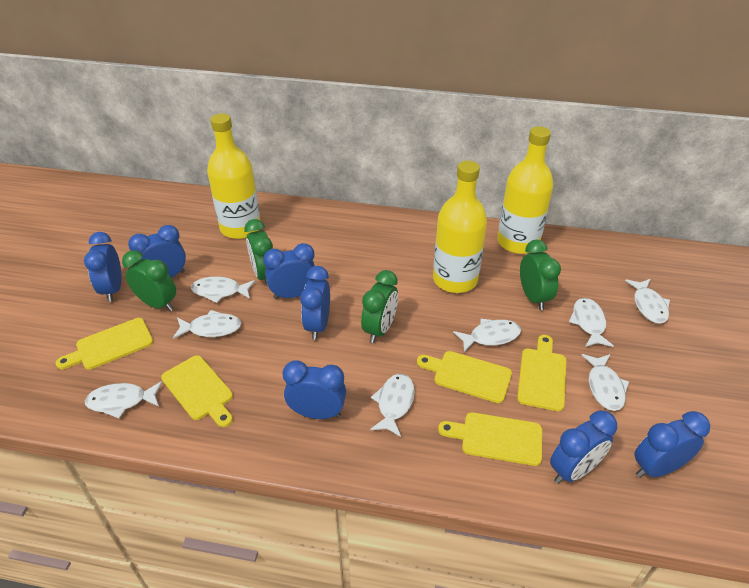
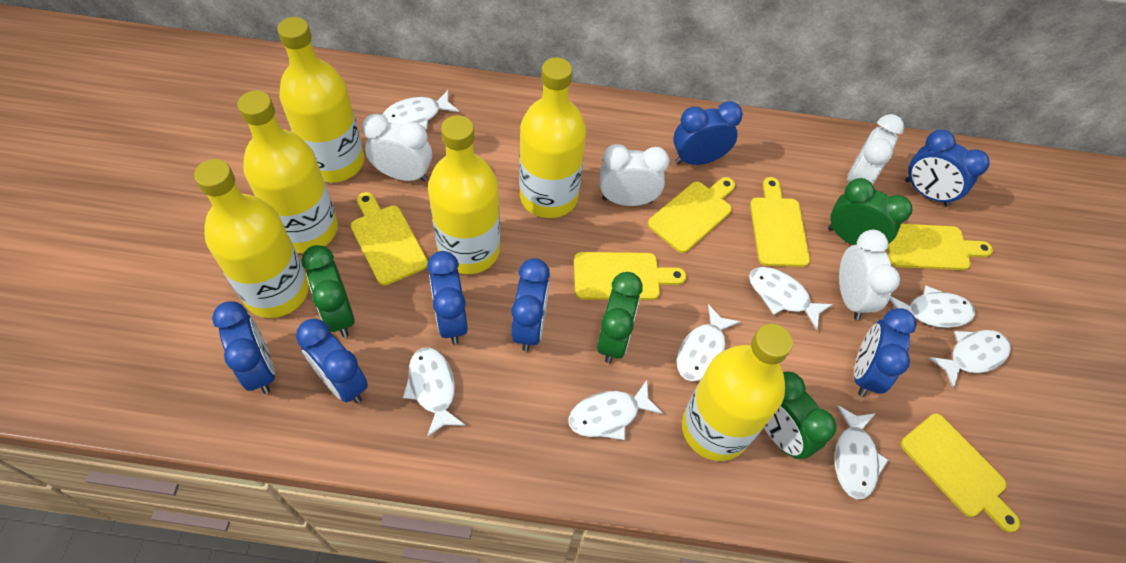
white clock: 0 -> 4
yellow bottle: 3 -> 6
yellow cutting board: 5 -> 6

